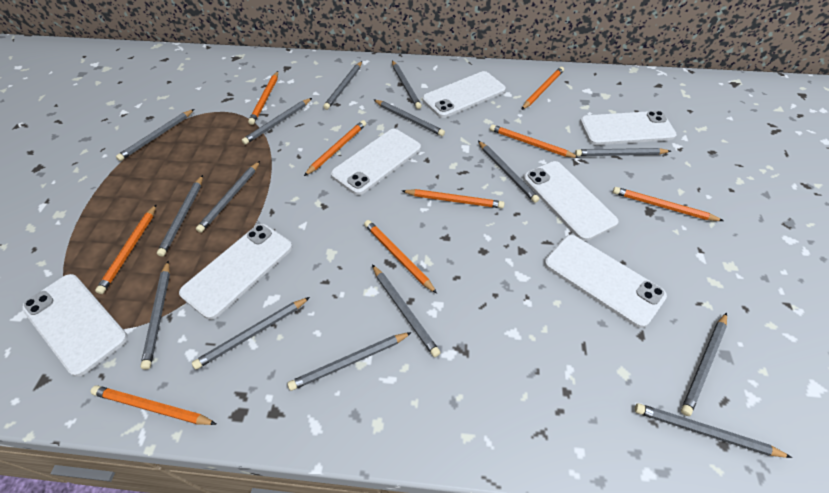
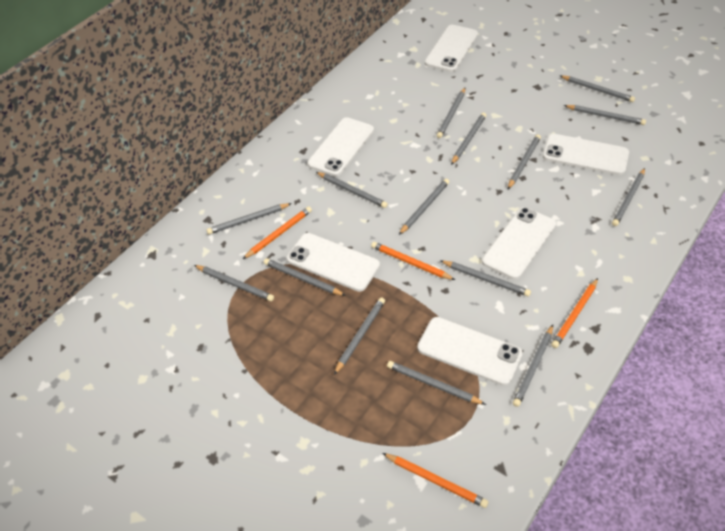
orange pencil: 9 -> 4
white phone: 7 -> 6

